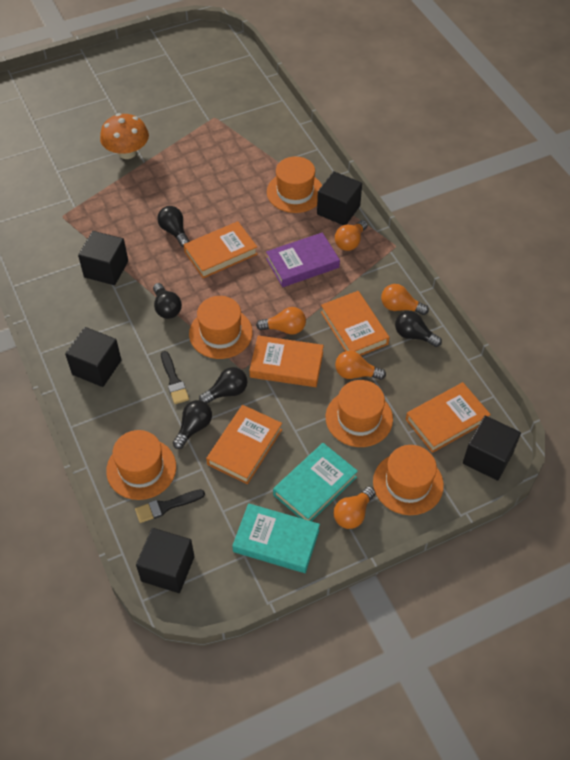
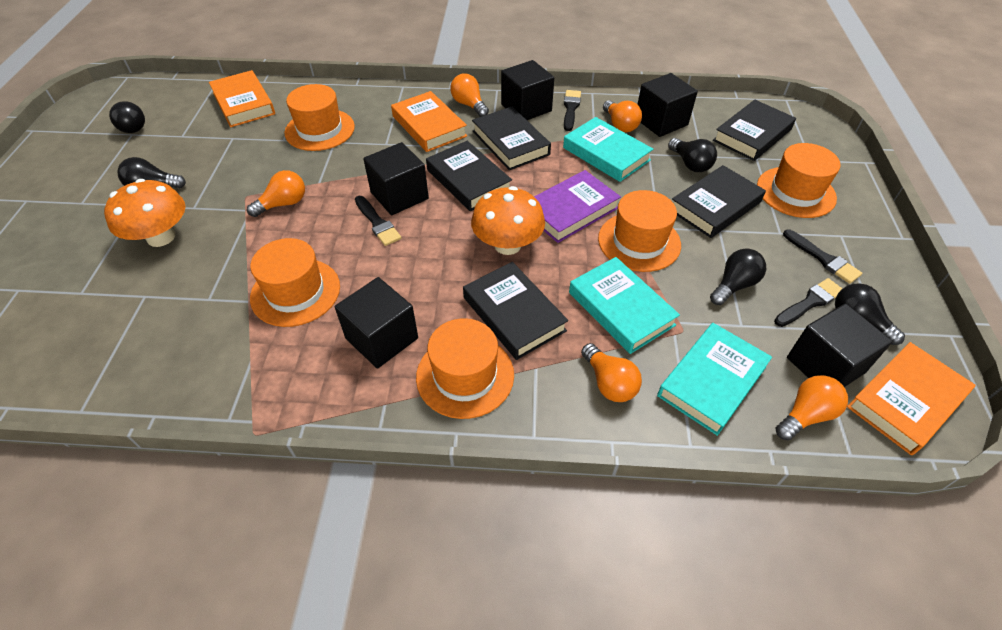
black book: 0 -> 5
black brush: 2 -> 4
orange book: 5 -> 3
orange mushroom: 1 -> 2
turquoise book: 2 -> 3

